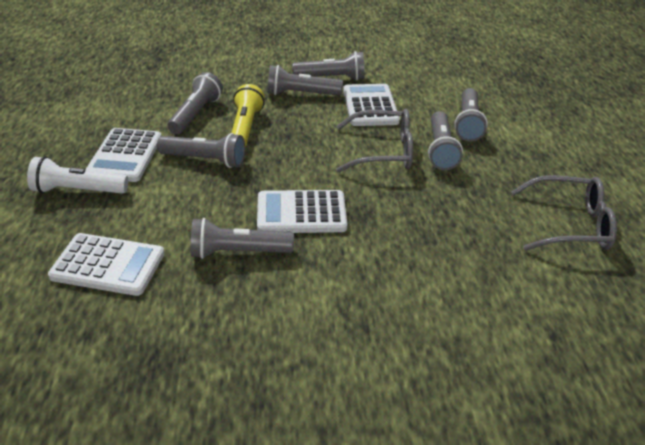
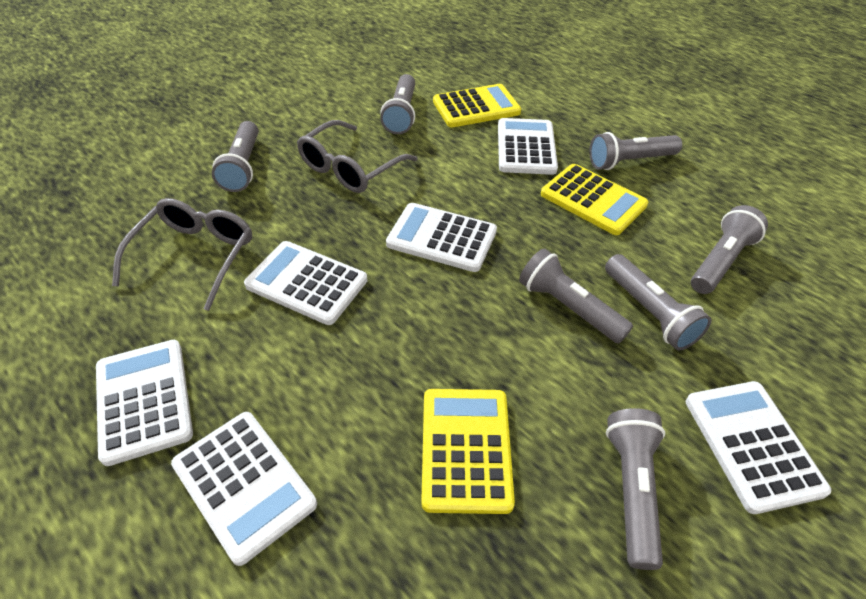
white calculator: 4 -> 6
white flashlight: 1 -> 0
yellow calculator: 0 -> 3
yellow flashlight: 1 -> 0

